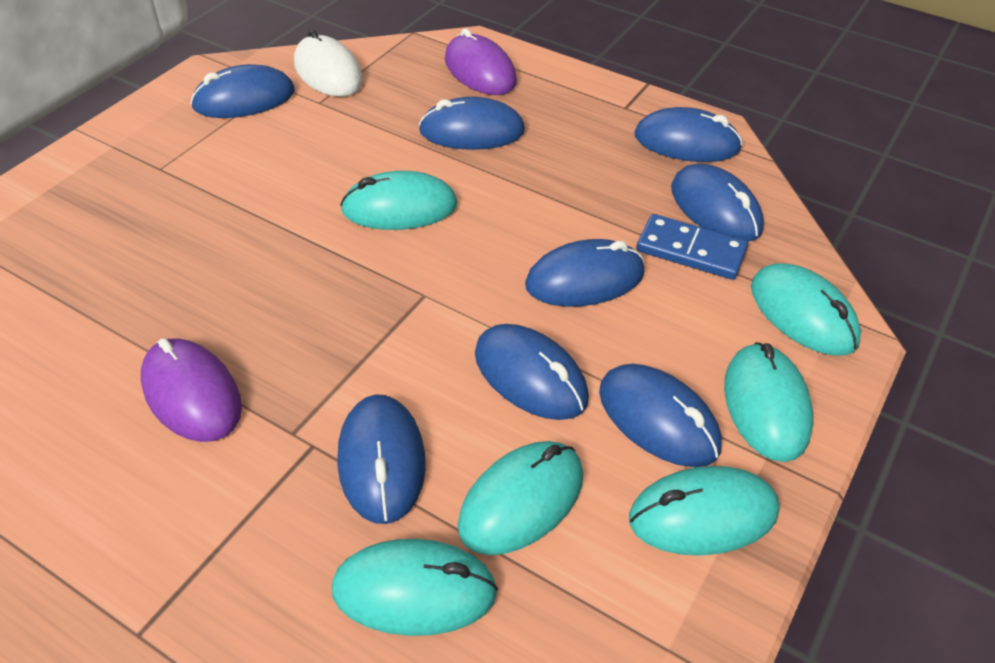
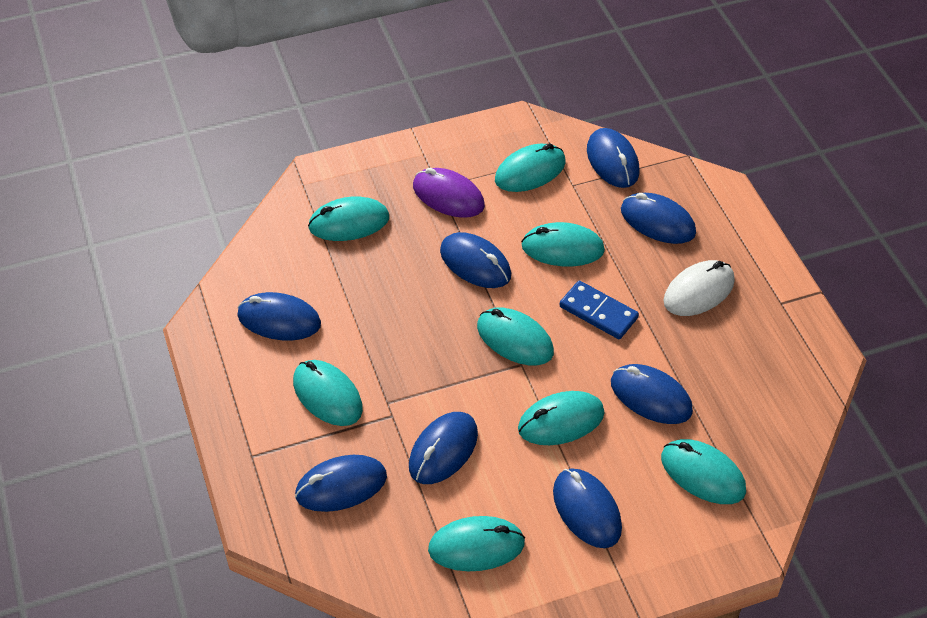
purple mouse: 2 -> 1
turquoise mouse: 6 -> 8

